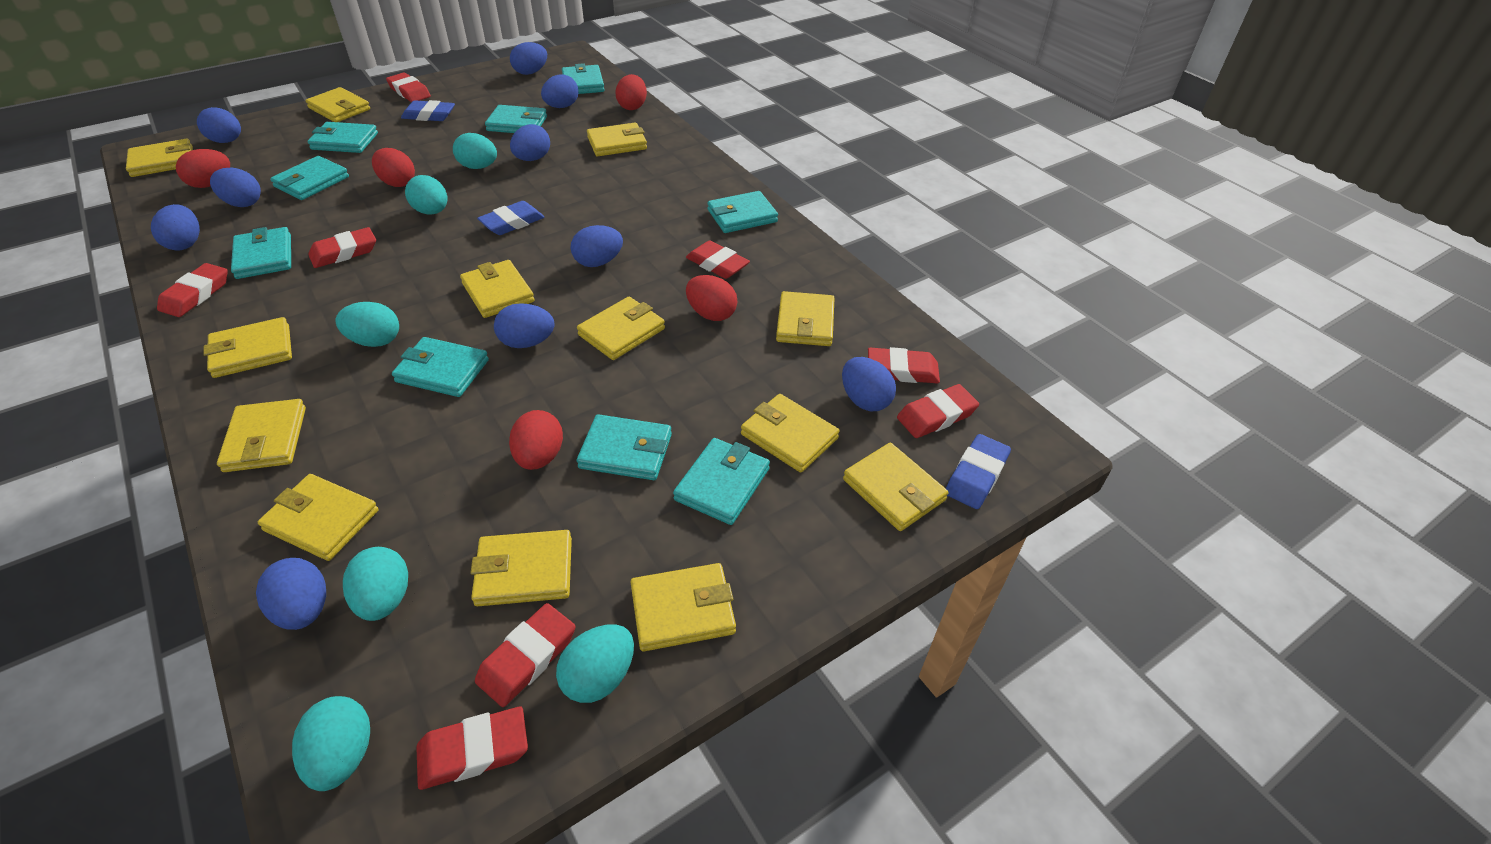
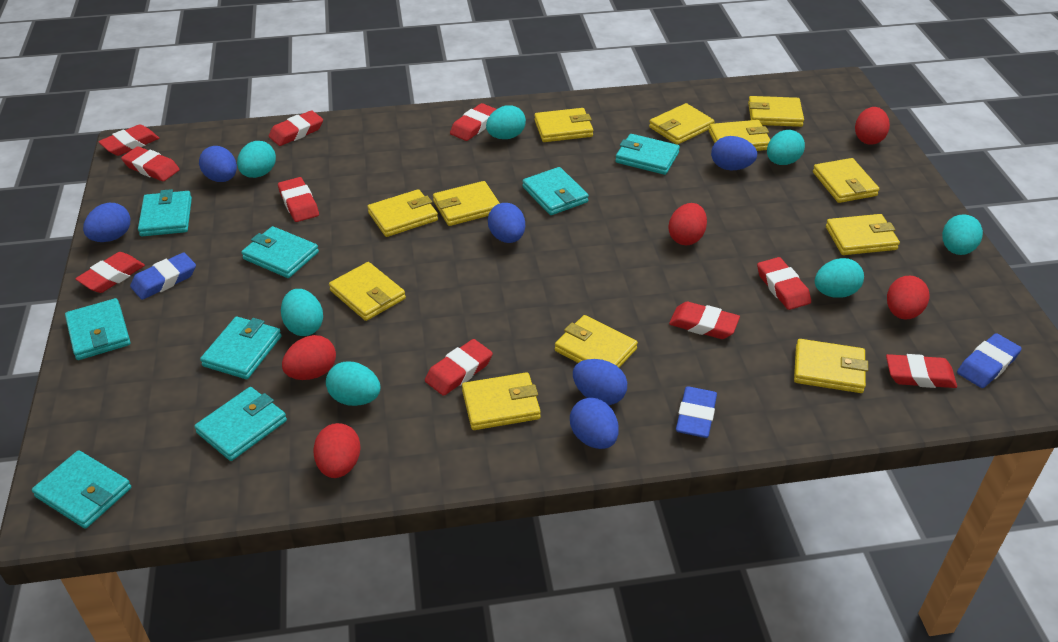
blue egg: 10 -> 6
red eraser: 8 -> 10
turquoise egg: 6 -> 7
turquoise wallet: 9 -> 8
yellow wallet: 13 -> 12

